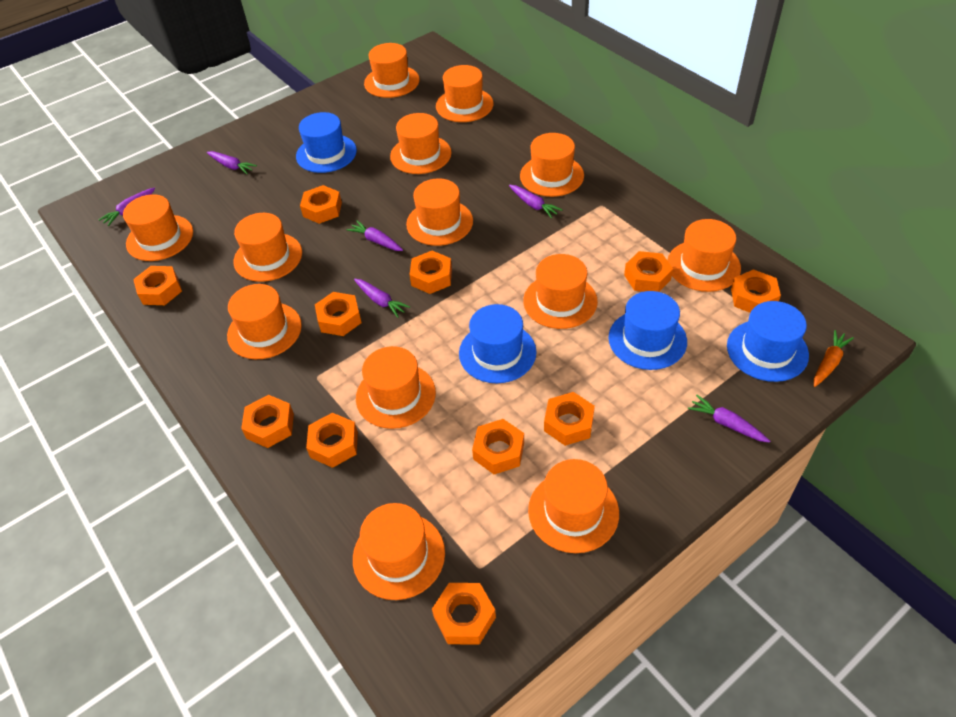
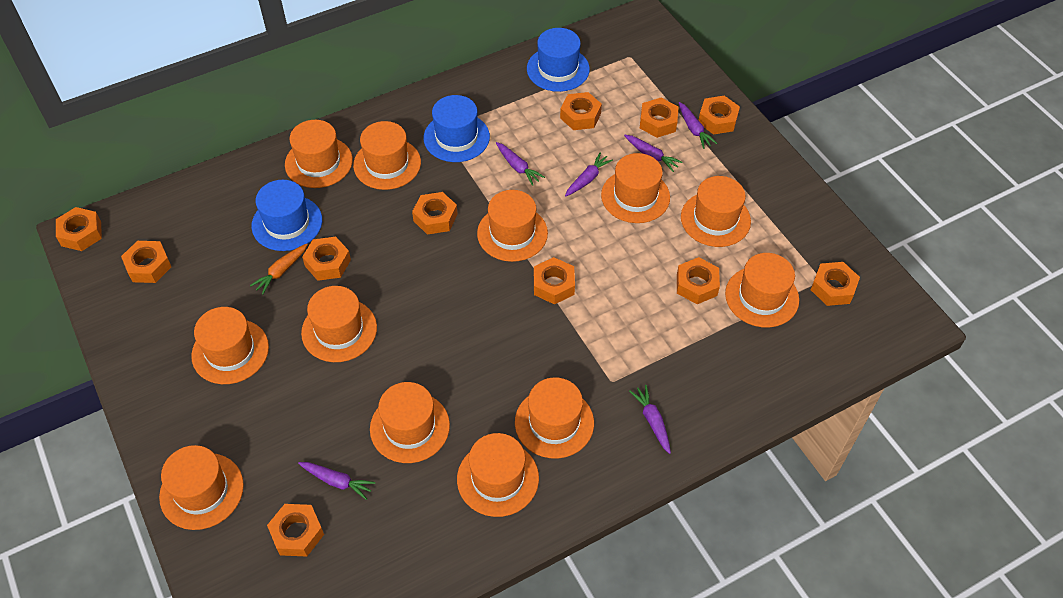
blue hat: 4 -> 3
orange hat: 13 -> 12

